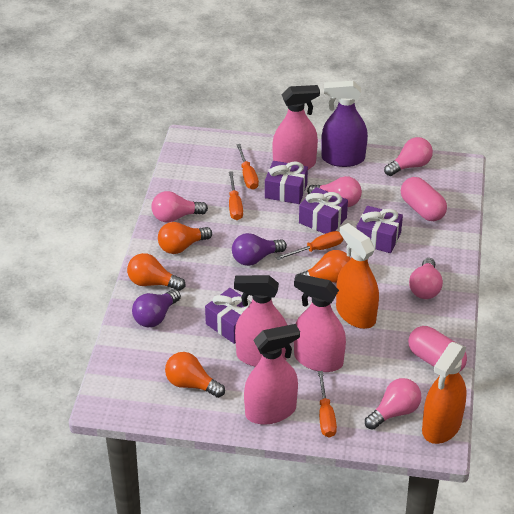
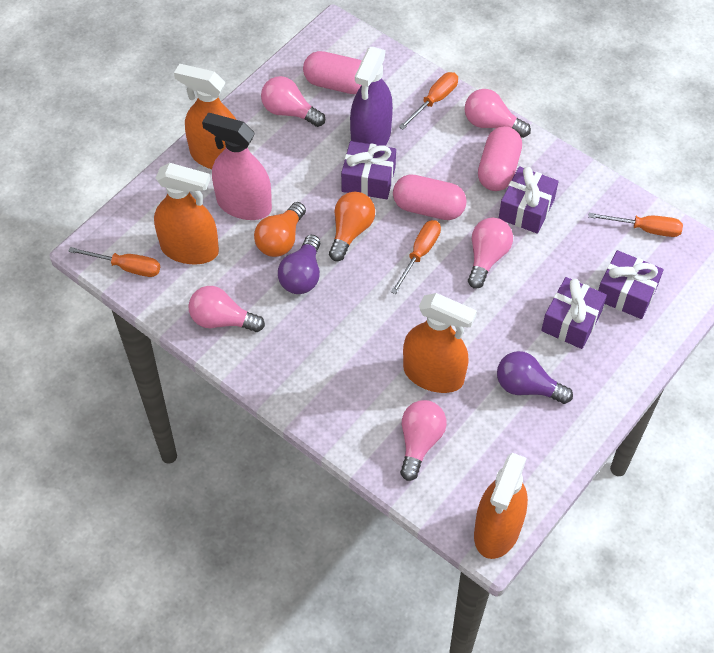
orange light bulb: 4 -> 2
orange spray bottle: 2 -> 4
pink capsule: 2 -> 3
pink spray bottle: 4 -> 1

